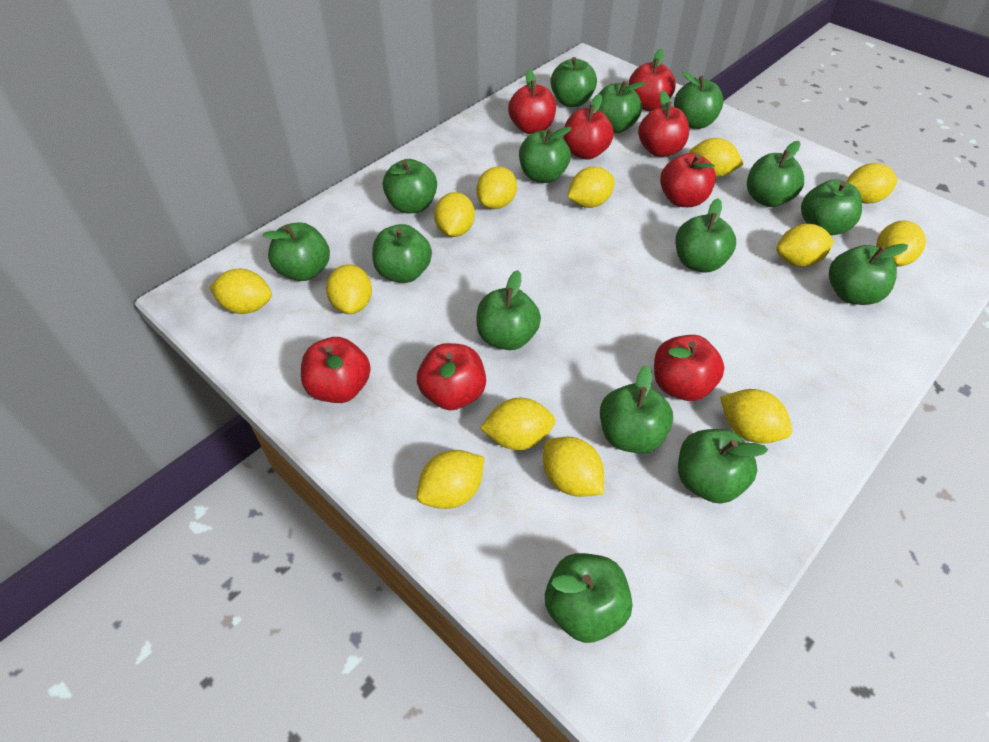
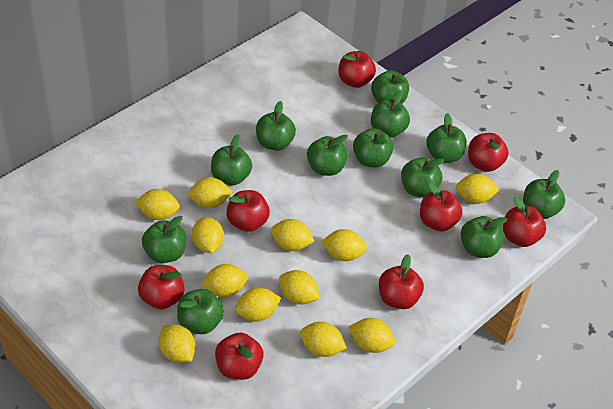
green apple: 15 -> 12
yellow lemon: 13 -> 12

